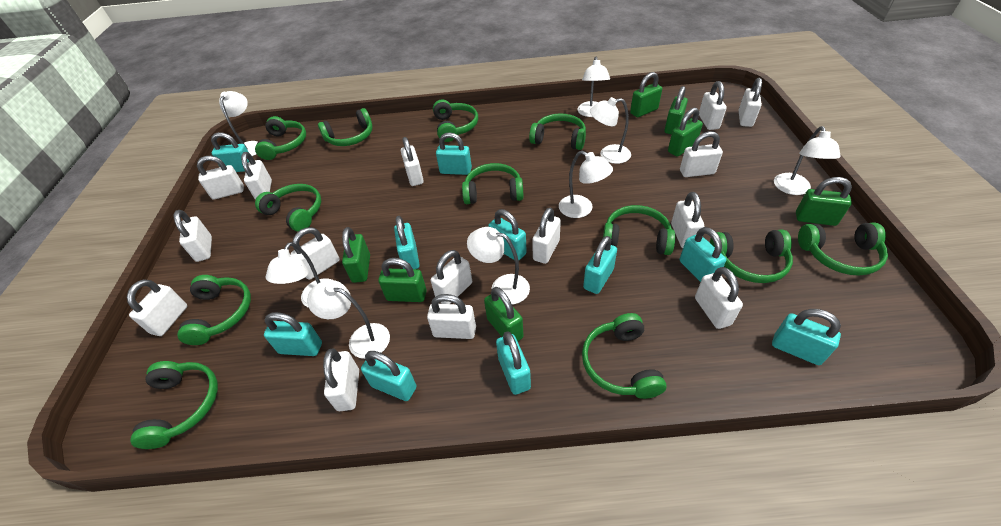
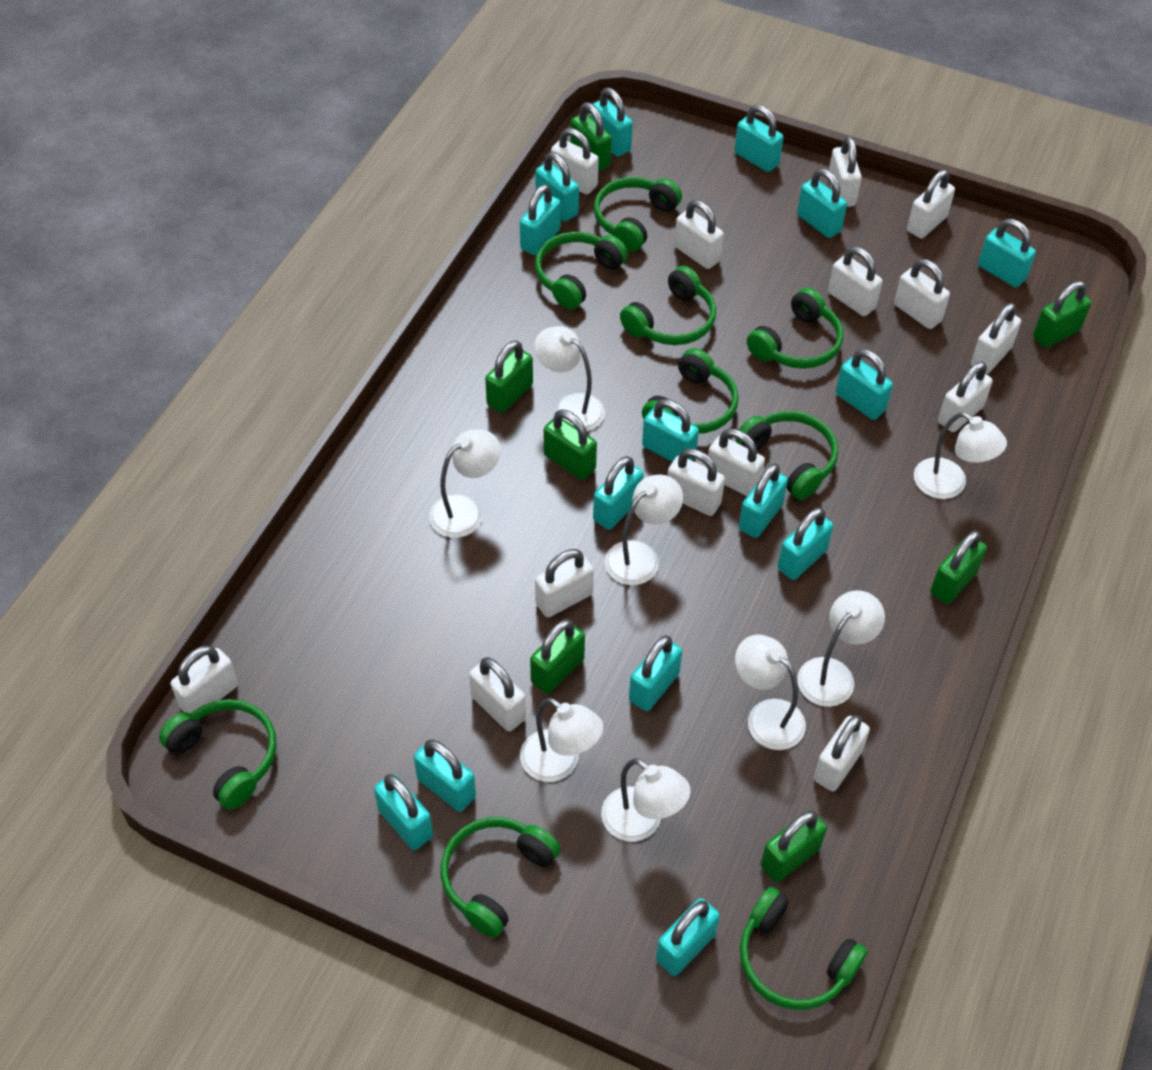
green headphones: 12 -> 9
turquoise padlock: 10 -> 15
white padlock: 15 -> 14

